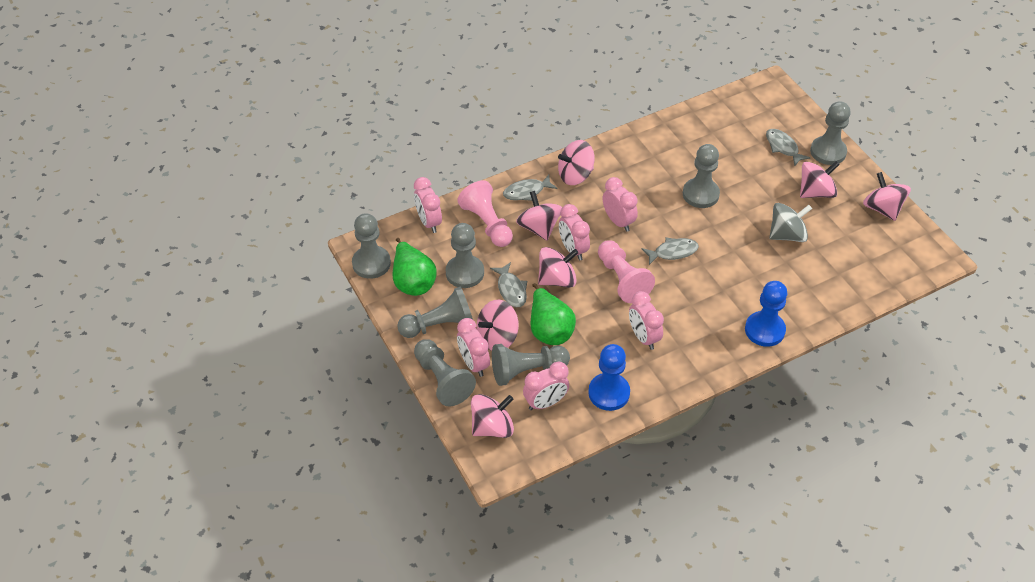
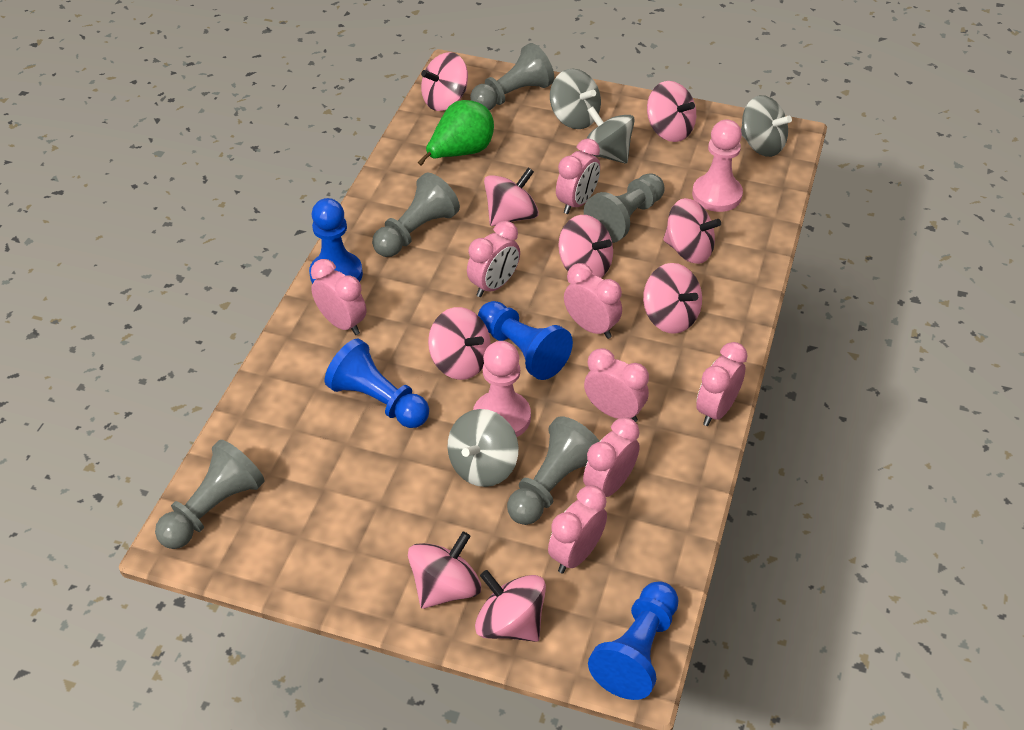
blue pawn: 2 -> 4
green pear: 2 -> 1
grey fish: 4 -> 0
grey pawn: 7 -> 5
grey spinning top: 1 -> 4
pink clock: 6 -> 8
pink spinning top: 7 -> 9

